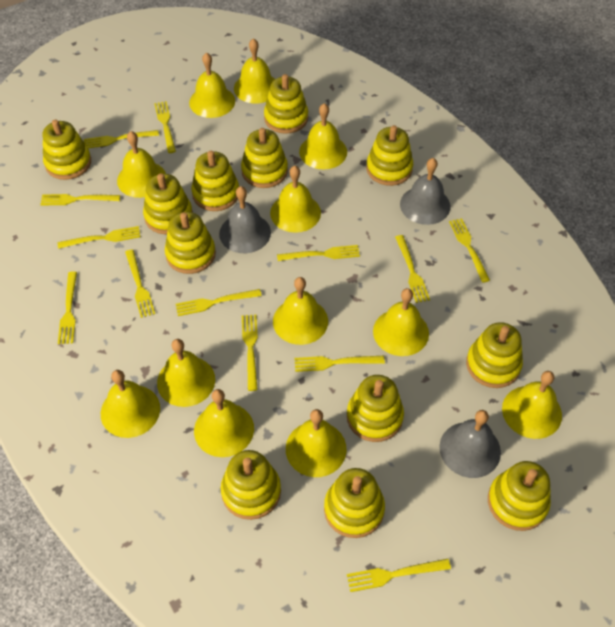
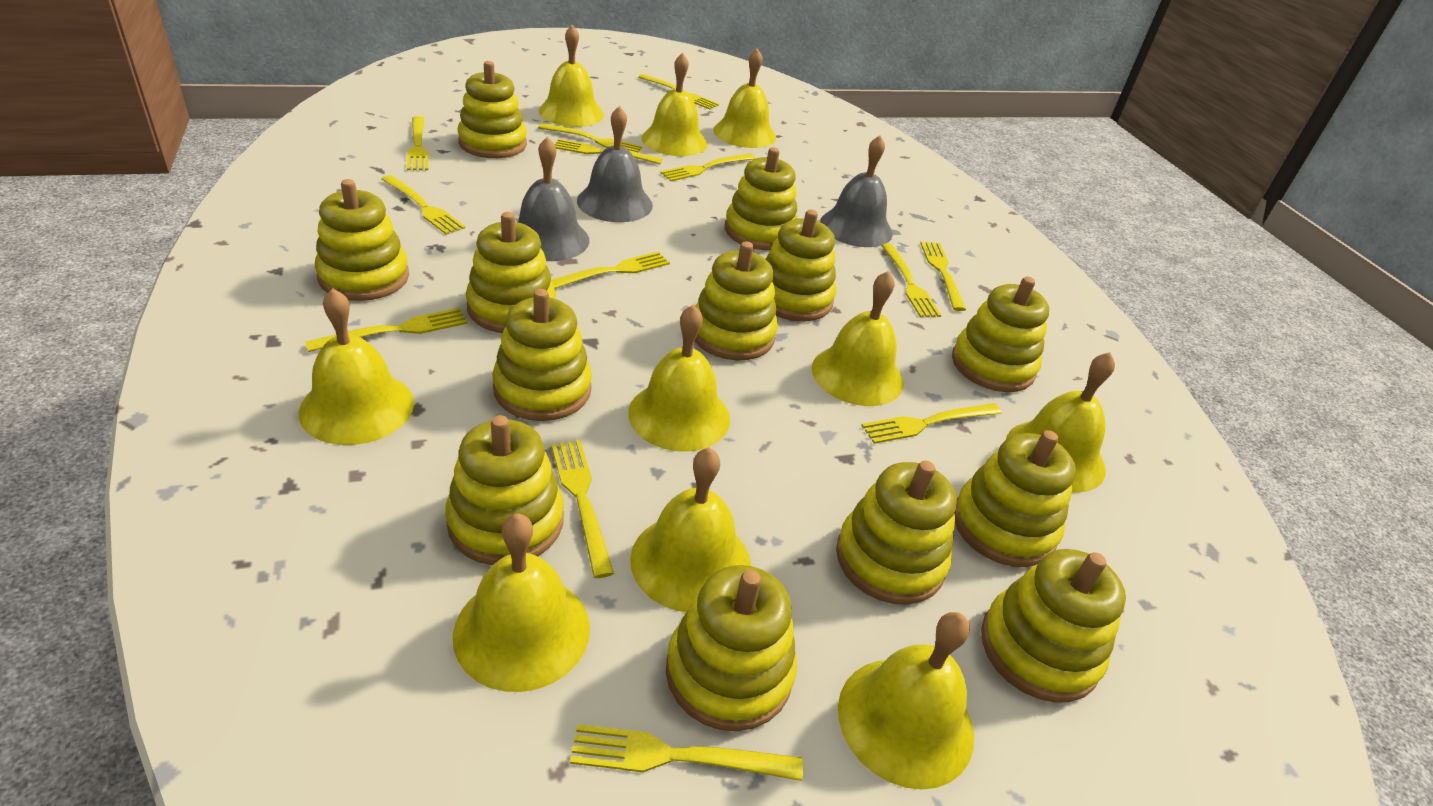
yellow bell: 12 -> 10
yellow stacking toy: 12 -> 13

